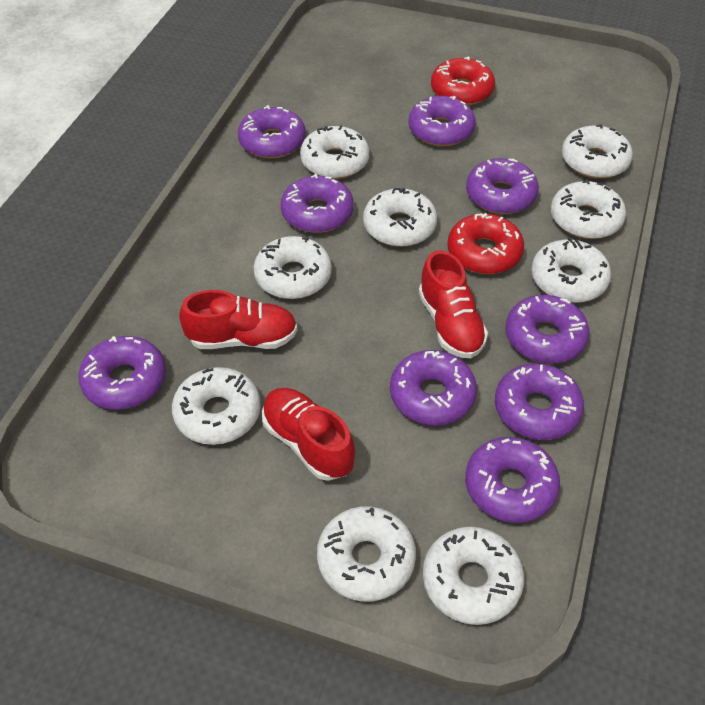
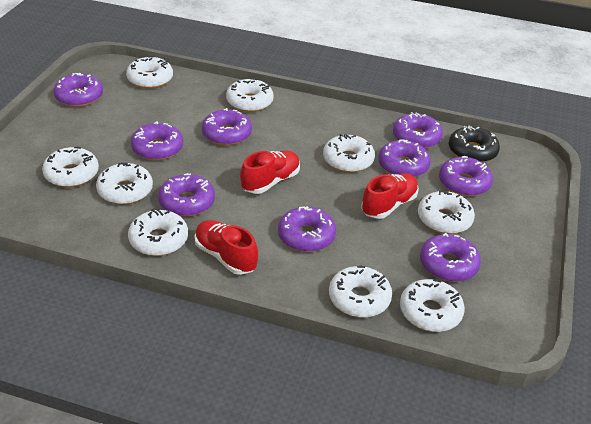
black donut: 0 -> 1
red donut: 2 -> 0

